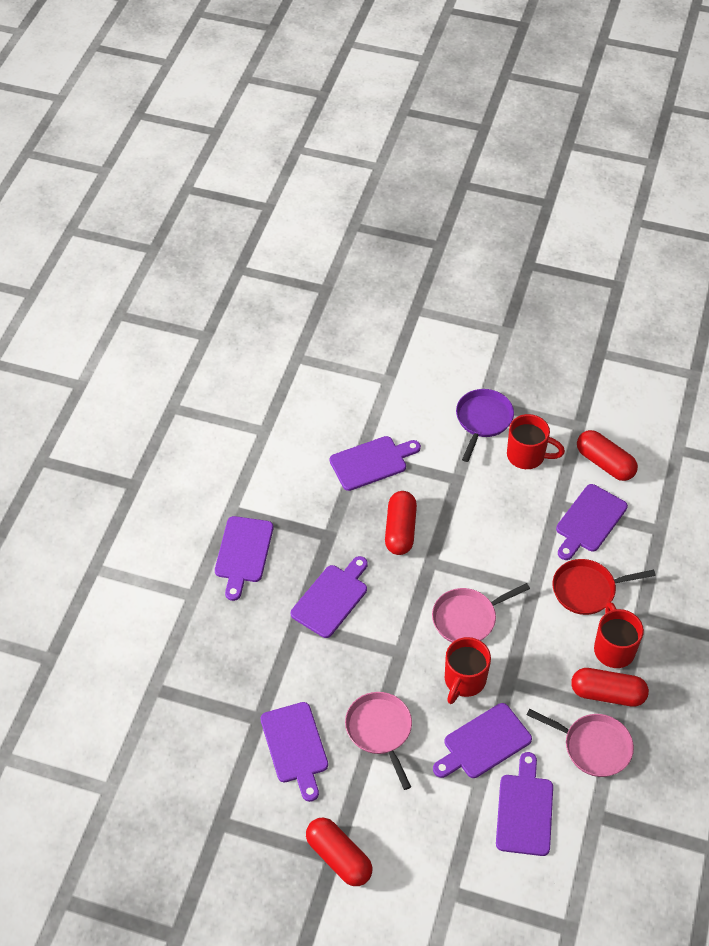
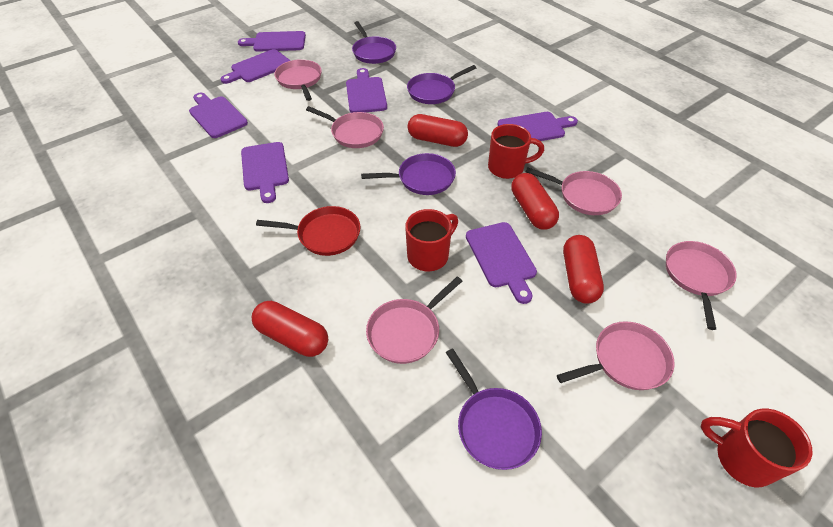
pink pan: 3 -> 6
purple pan: 1 -> 4

